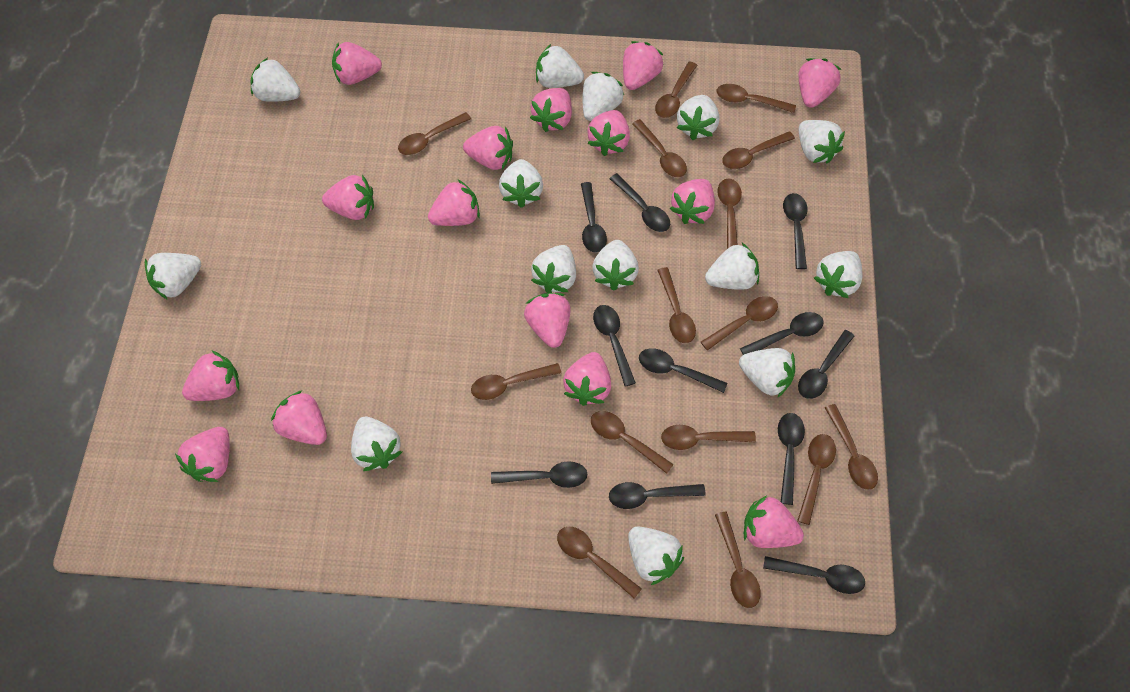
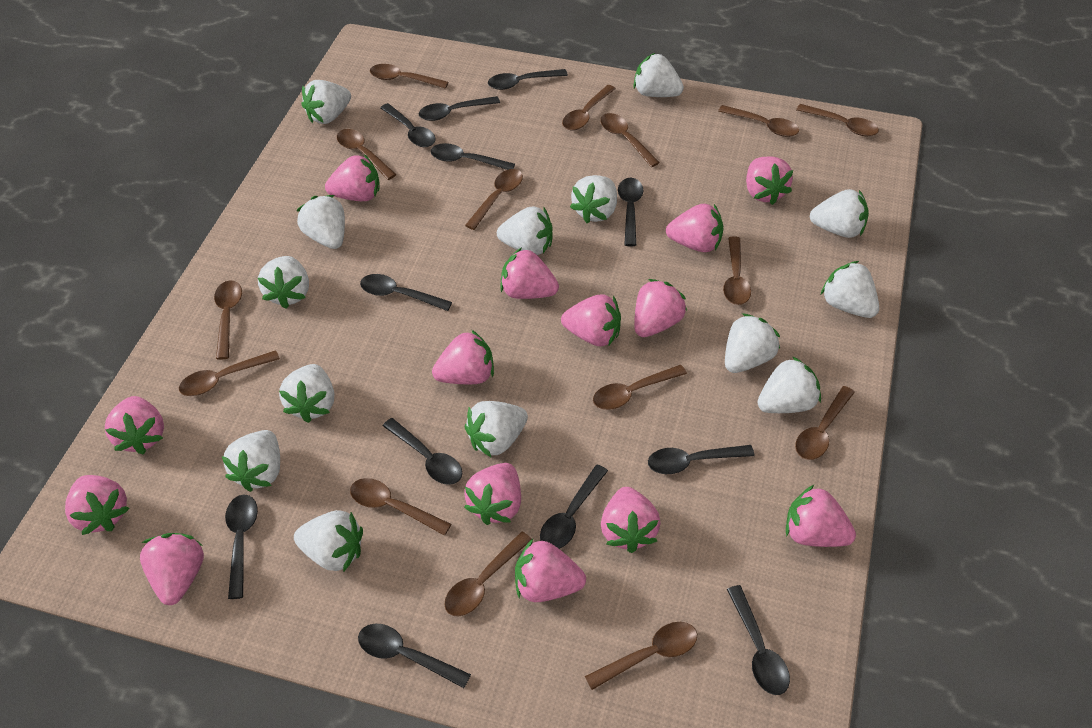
black spoon: 11 -> 12
pink strawberry: 15 -> 14

